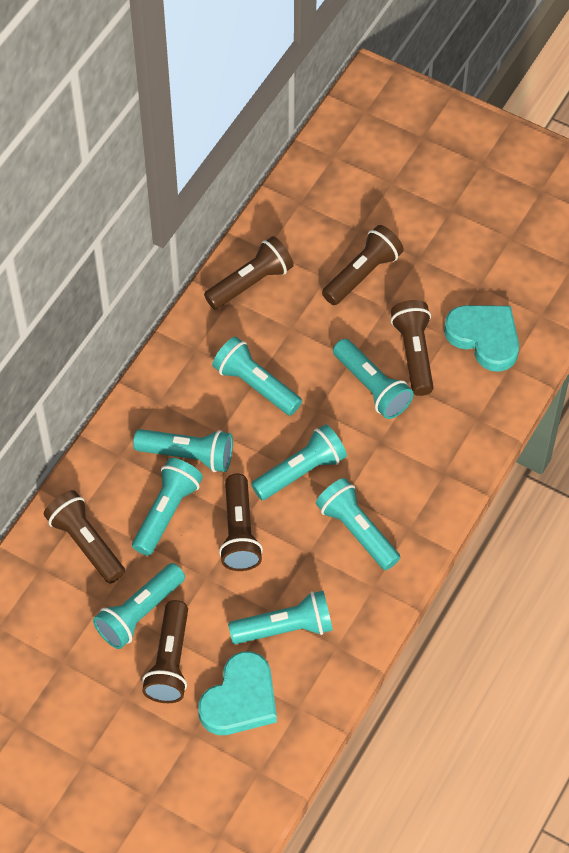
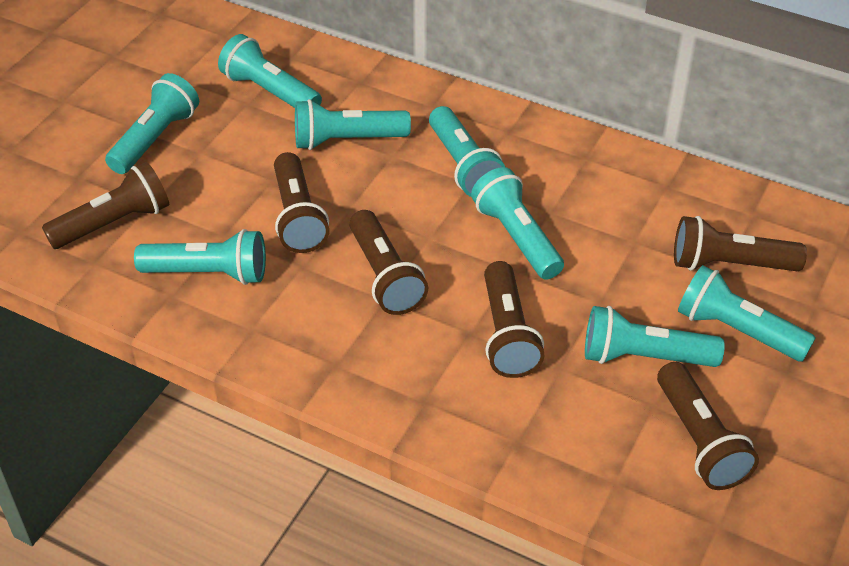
turquoise heart: 2 -> 0

